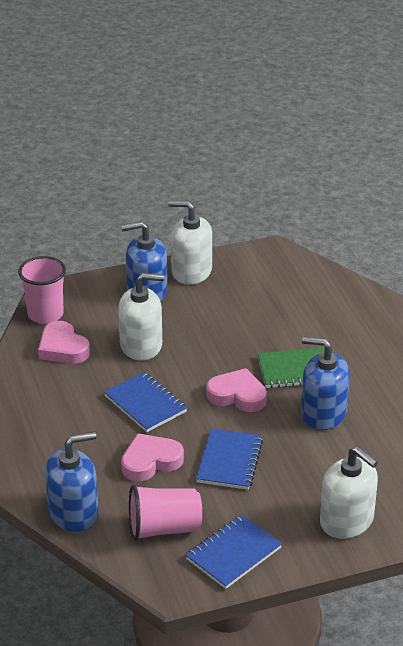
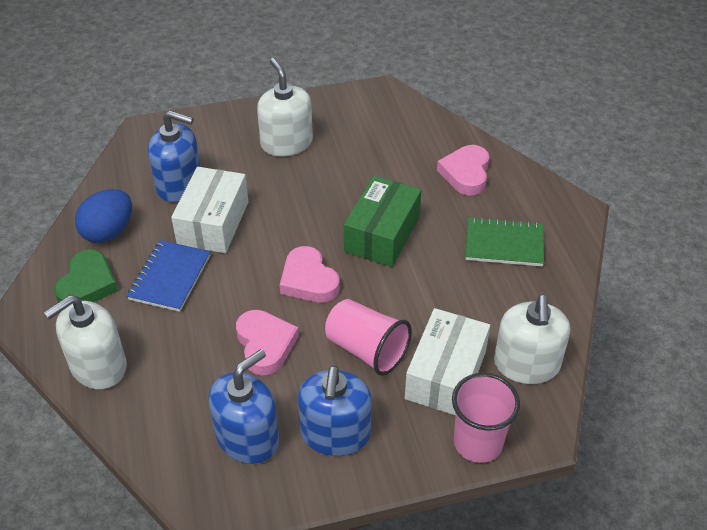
blue egg: 0 -> 1
blue notebook: 3 -> 1
green box: 0 -> 1
green heart: 0 -> 1
white box: 0 -> 2

